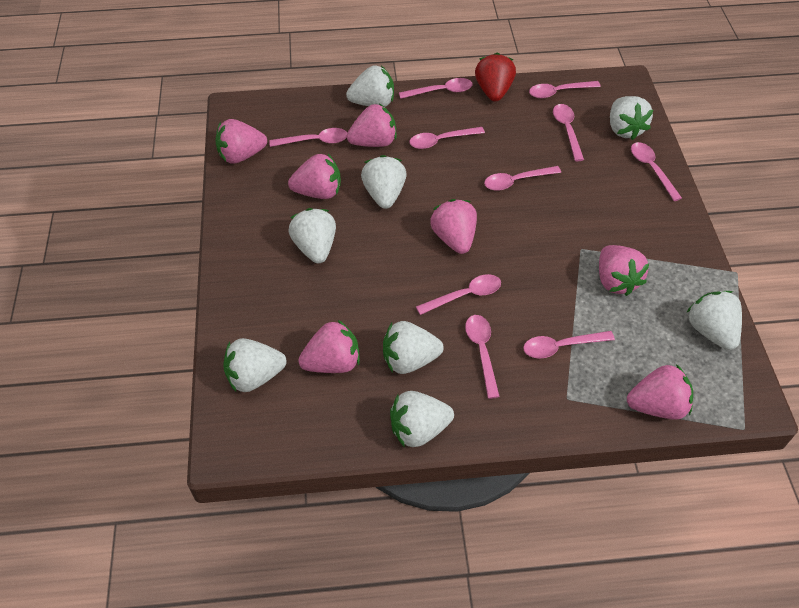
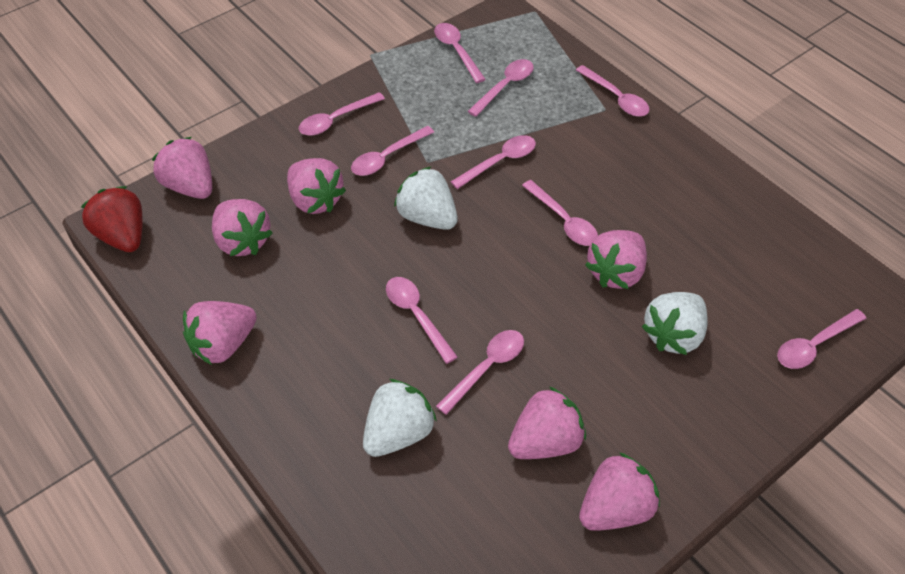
white strawberry: 8 -> 3

